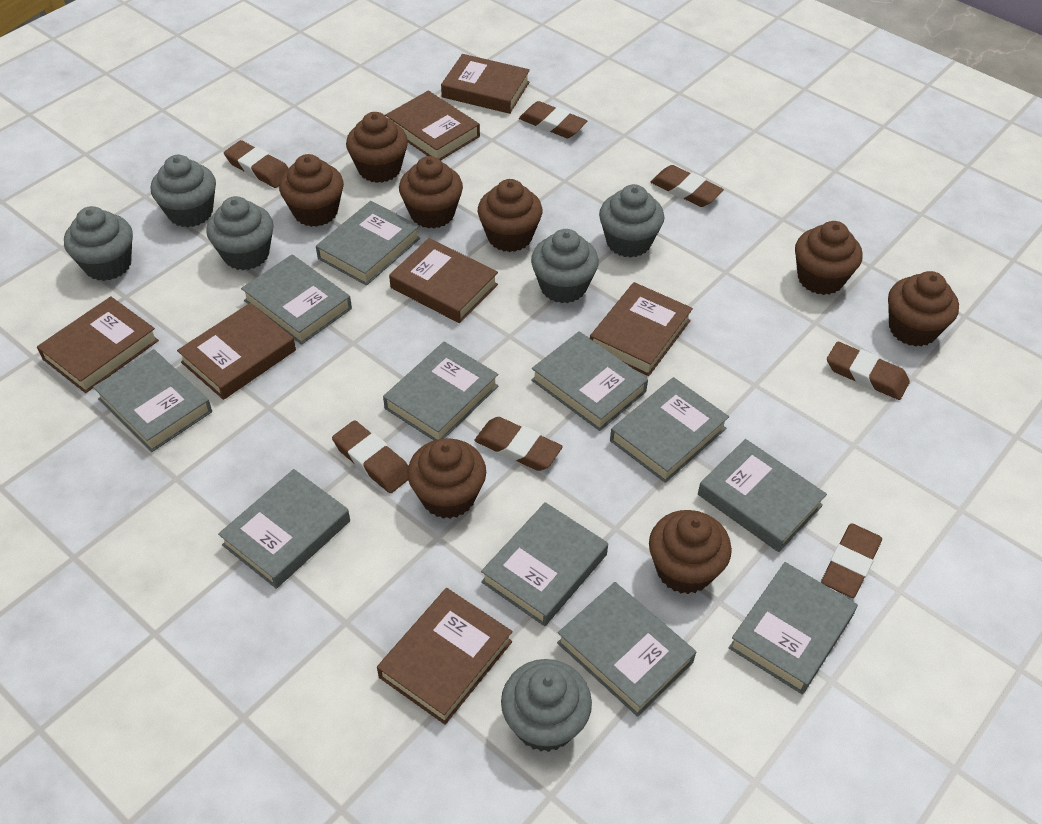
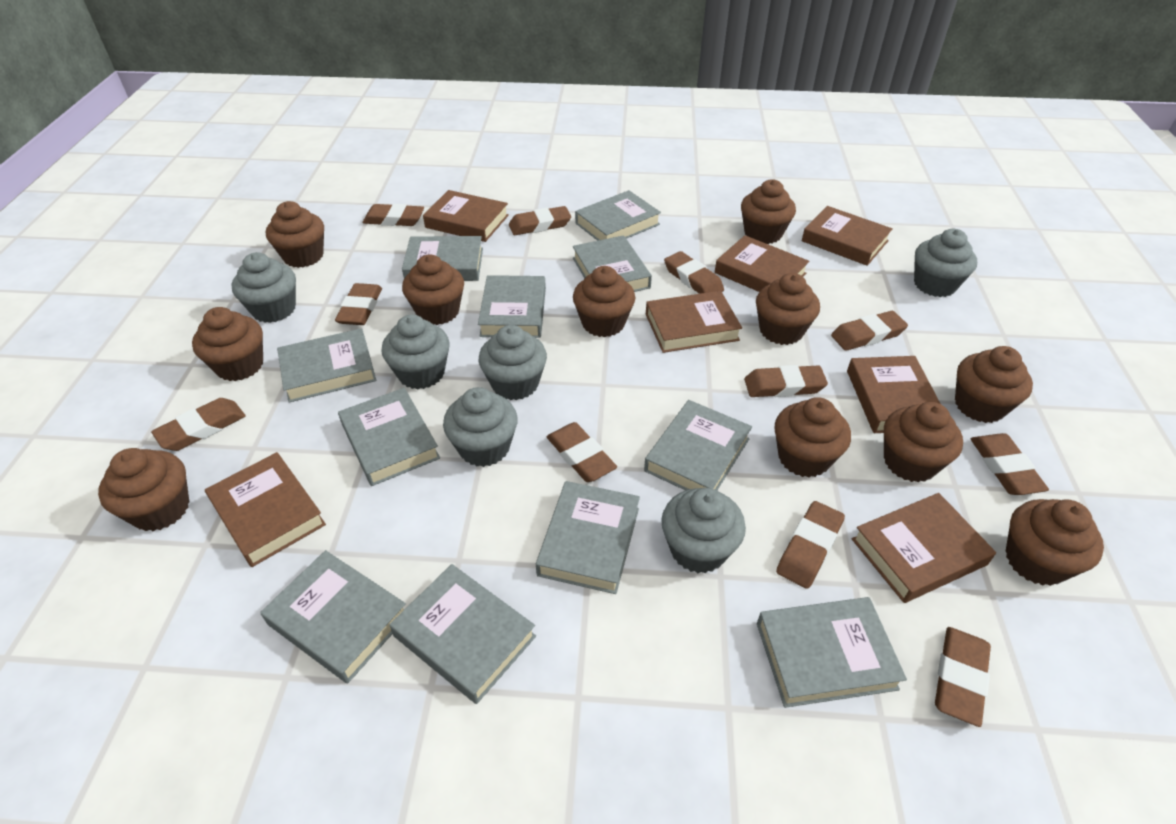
brown cupcake: 8 -> 11
brown eraser: 7 -> 11

